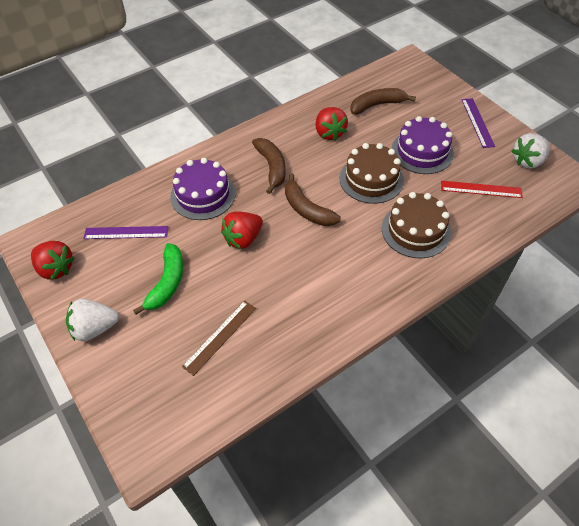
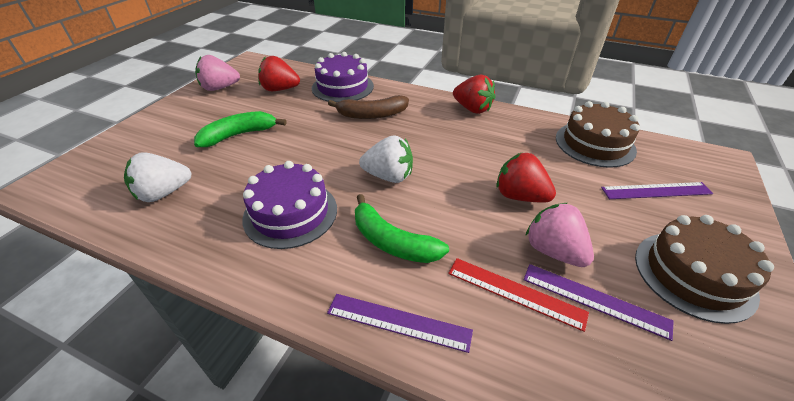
brown banana: 3 -> 1
brown ruler: 1 -> 0
green banana: 1 -> 2
pink strawberry: 0 -> 2
purple ruler: 2 -> 3

